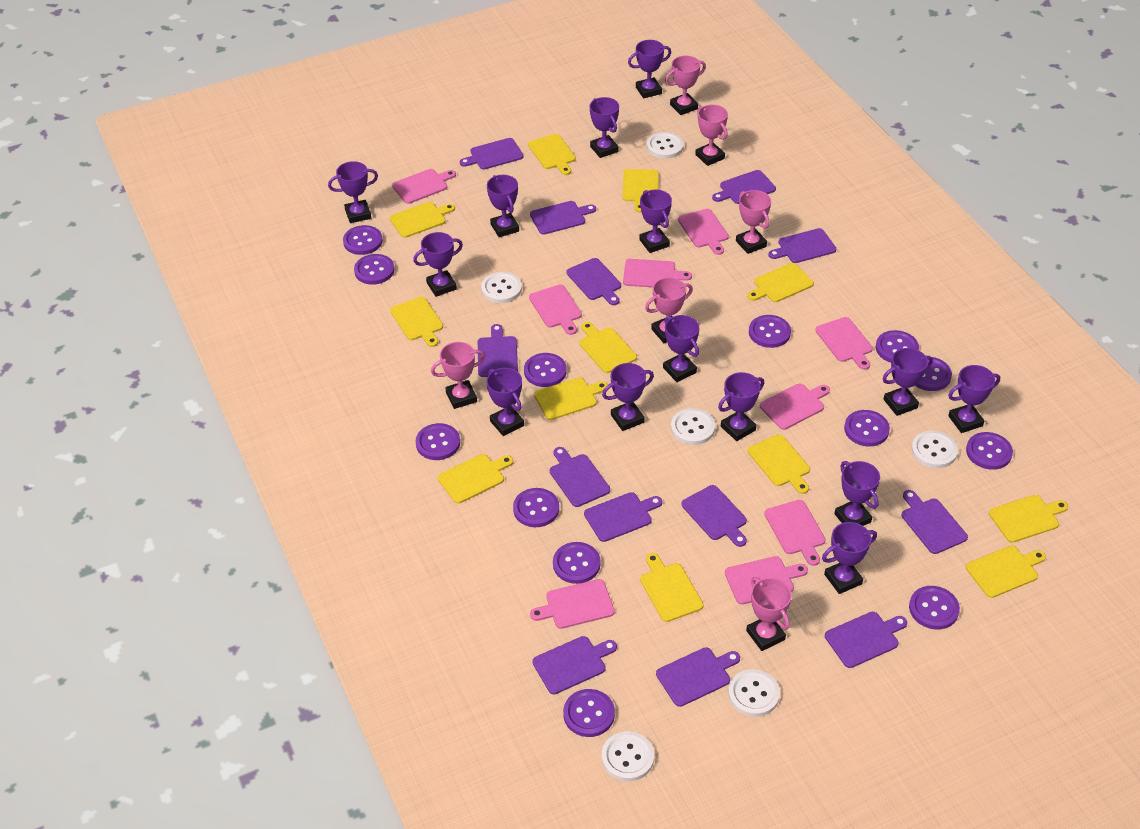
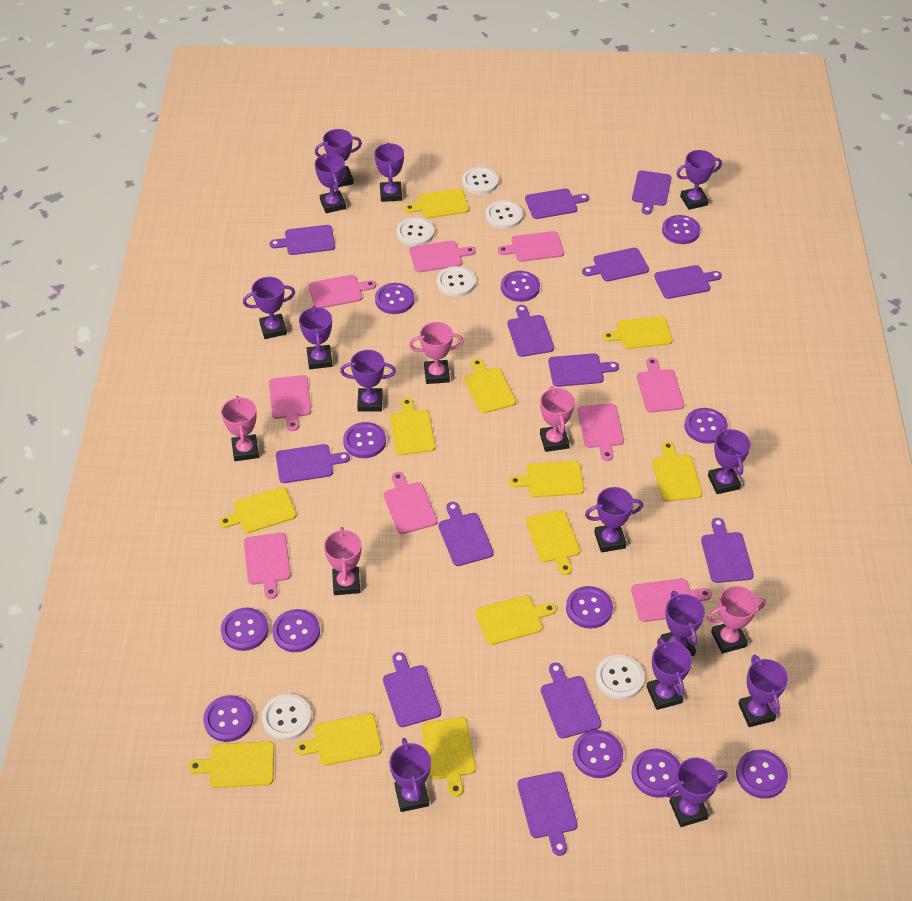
pink trophy: 6 -> 5
purple button: 13 -> 12

